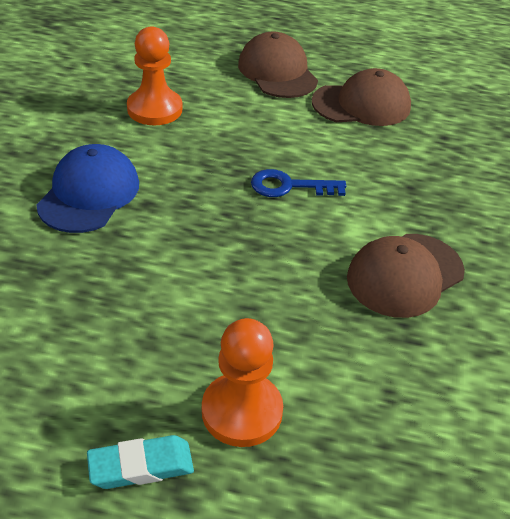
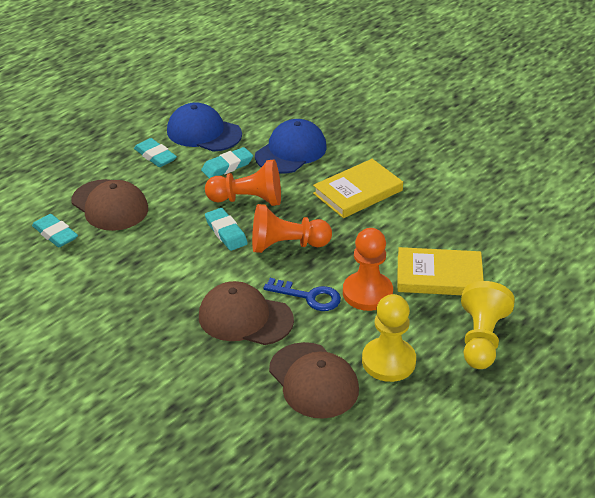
blue cap: 1 -> 2
orange pawn: 2 -> 3
turquoise eraser: 1 -> 4
yellow book: 0 -> 2
yellow pawn: 0 -> 2

